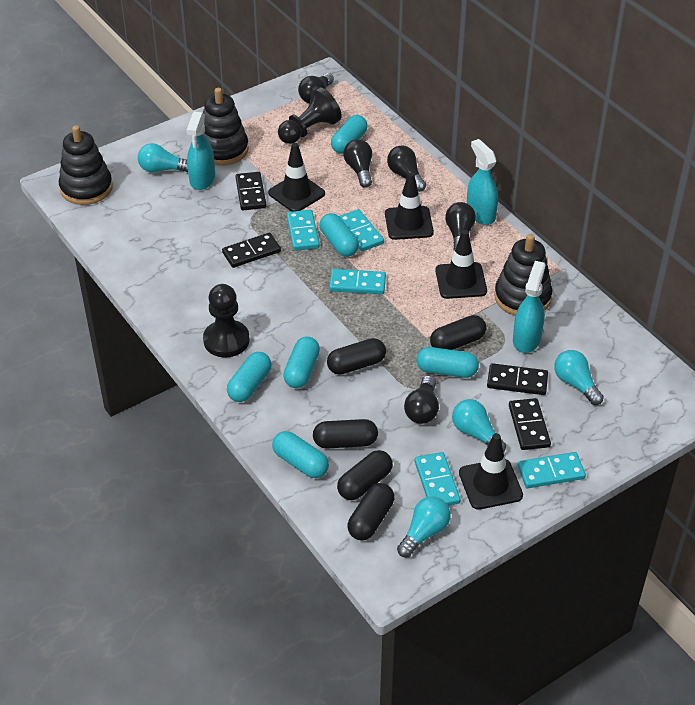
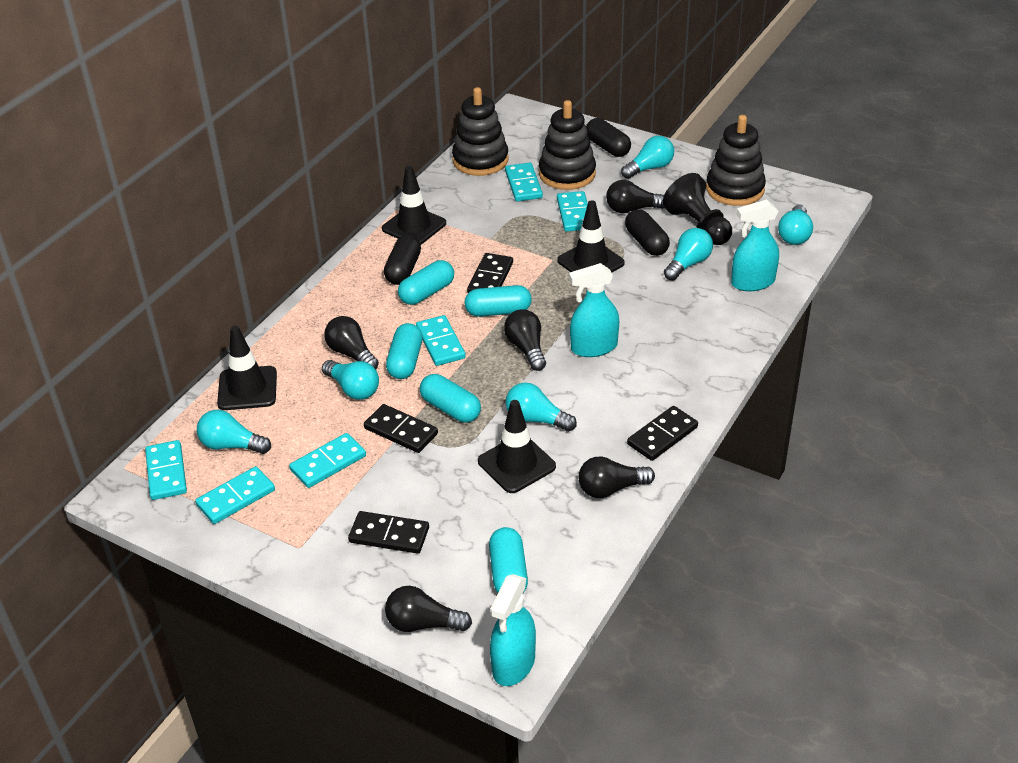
black capsule: 5 -> 3
black pawn: 2 -> 1
turquoise capsule: 6 -> 5
turquoise domino: 5 -> 6
turquoise light bulb: 4 -> 6

